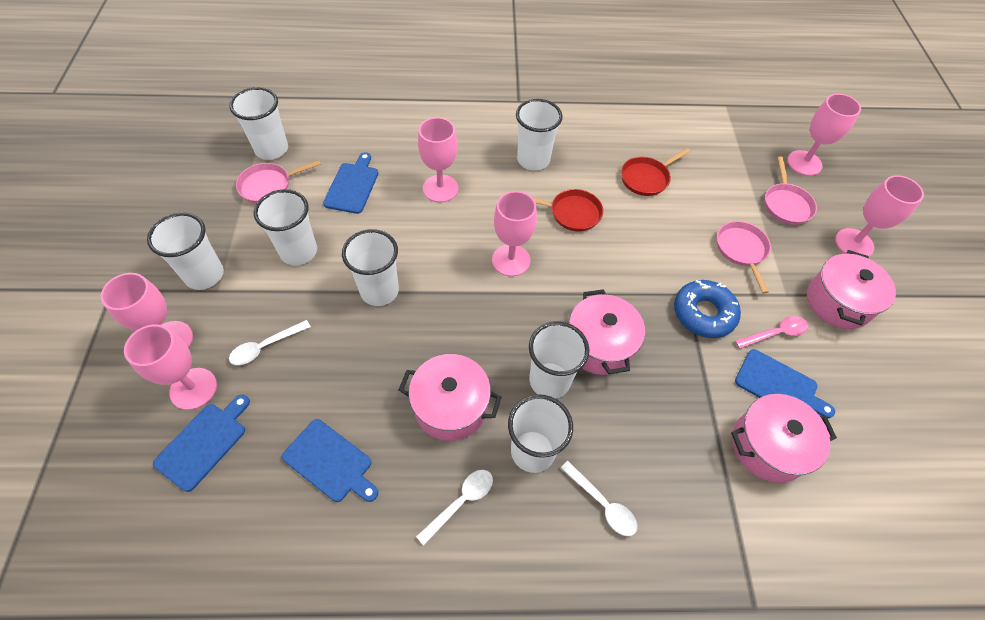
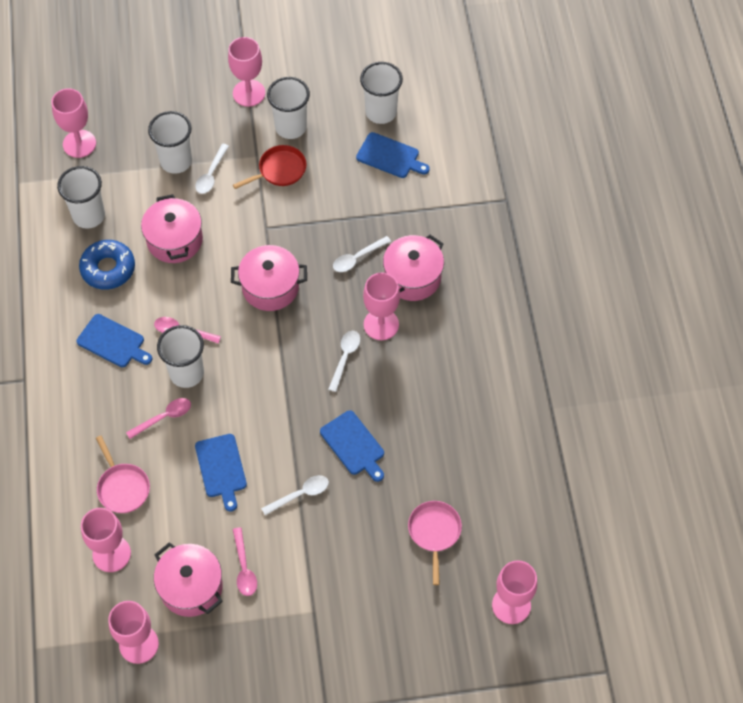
pink pan: 3 -> 2
pink spoon: 1 -> 3
red pan: 2 -> 1
white cup: 7 -> 5
white spoon: 3 -> 4

